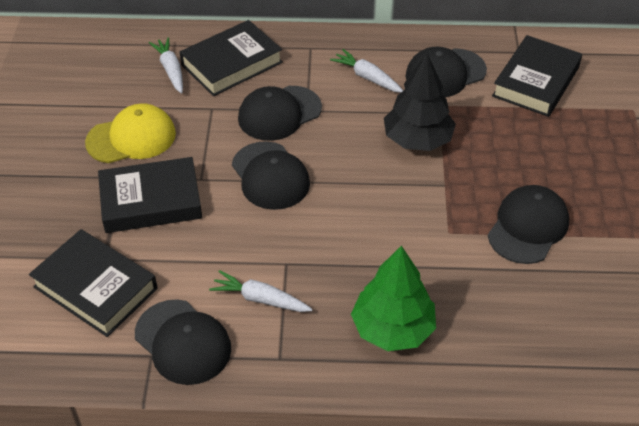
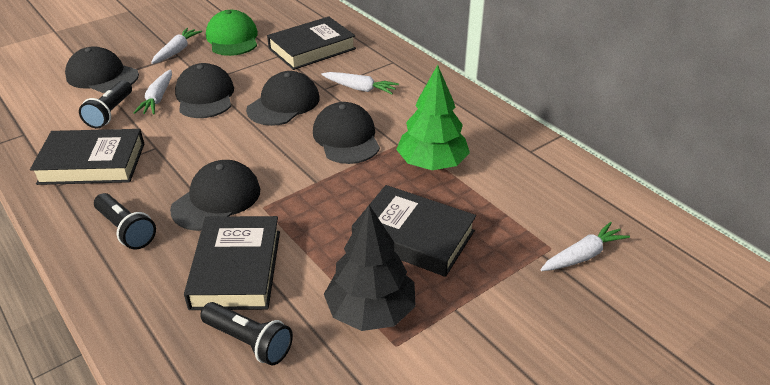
black flashlight: 0 -> 3
green cap: 0 -> 1
white carrot: 3 -> 4
yellow cap: 1 -> 0

